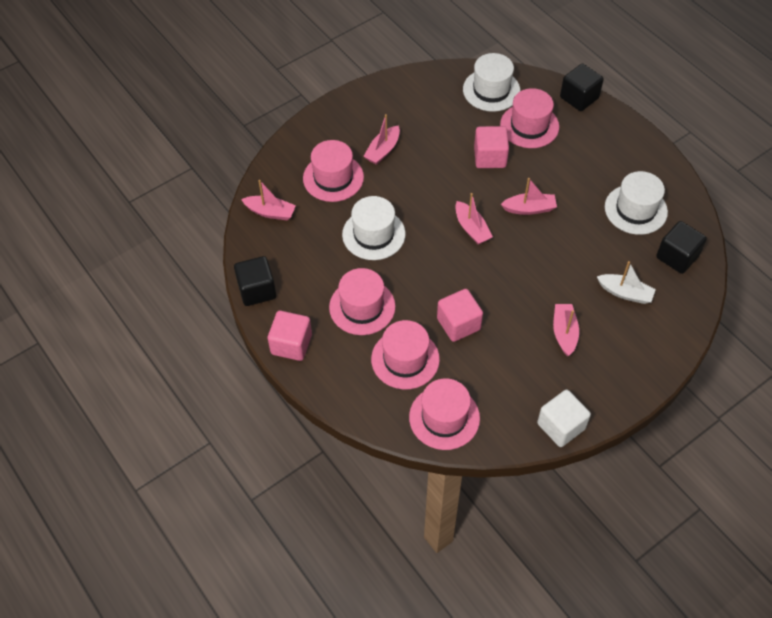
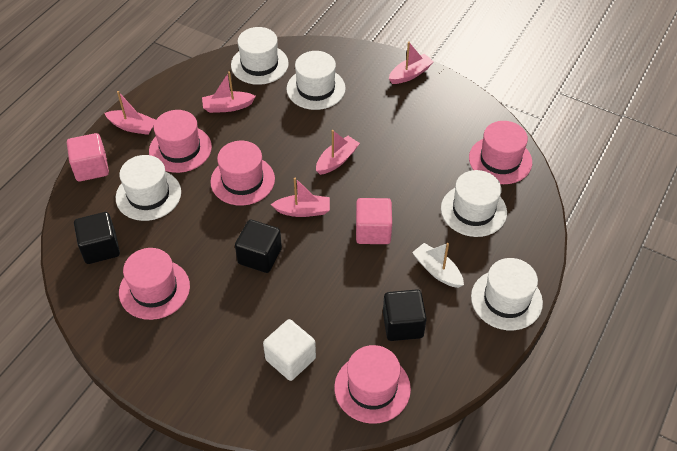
pink cube: 3 -> 2
white hat: 3 -> 5

